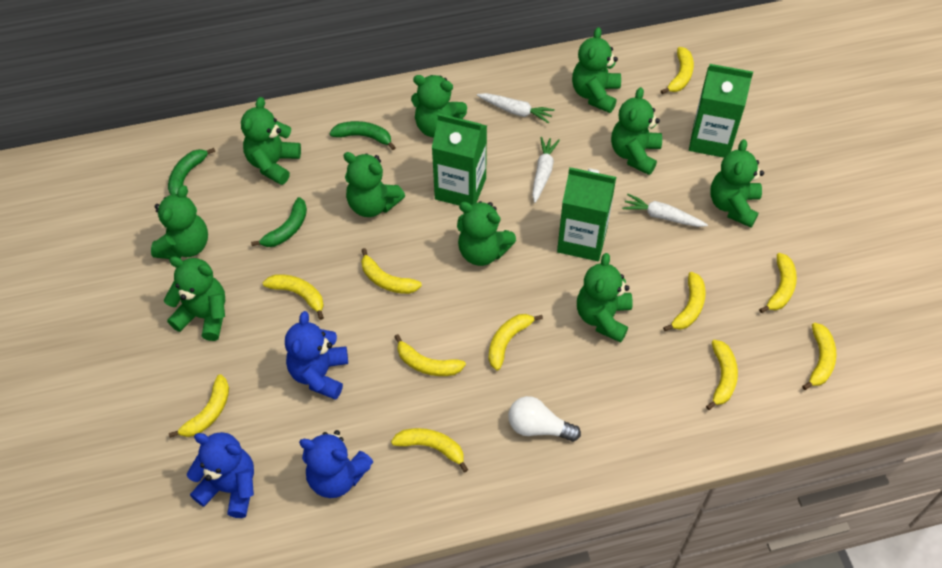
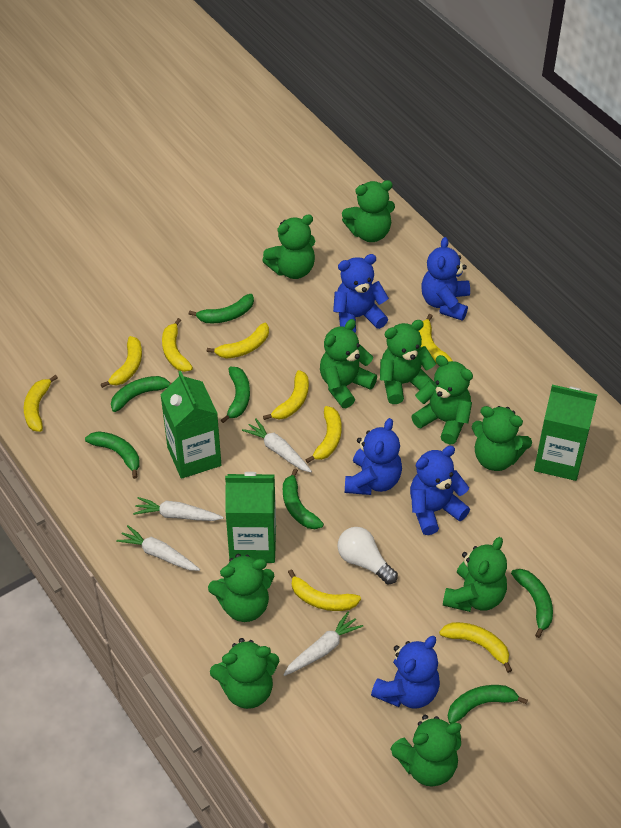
blue teddy bear: 3 -> 5
green banana: 3 -> 7
white carrot: 3 -> 4
yellow banana: 11 -> 9

